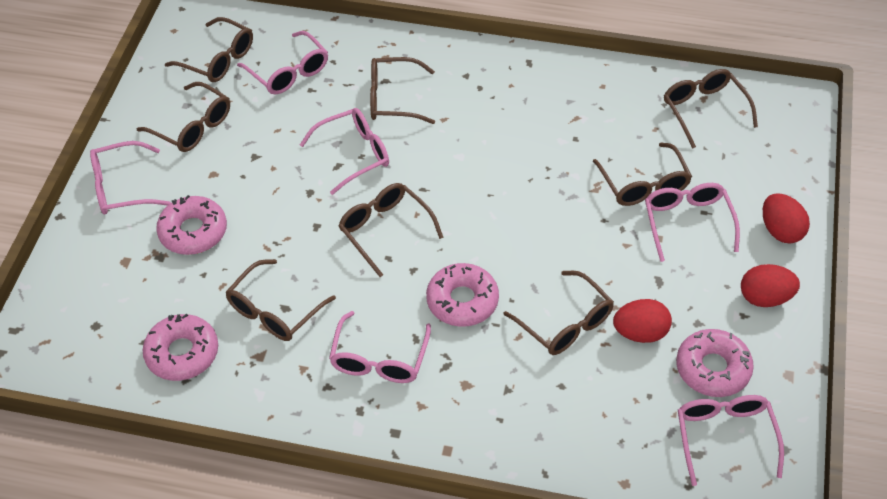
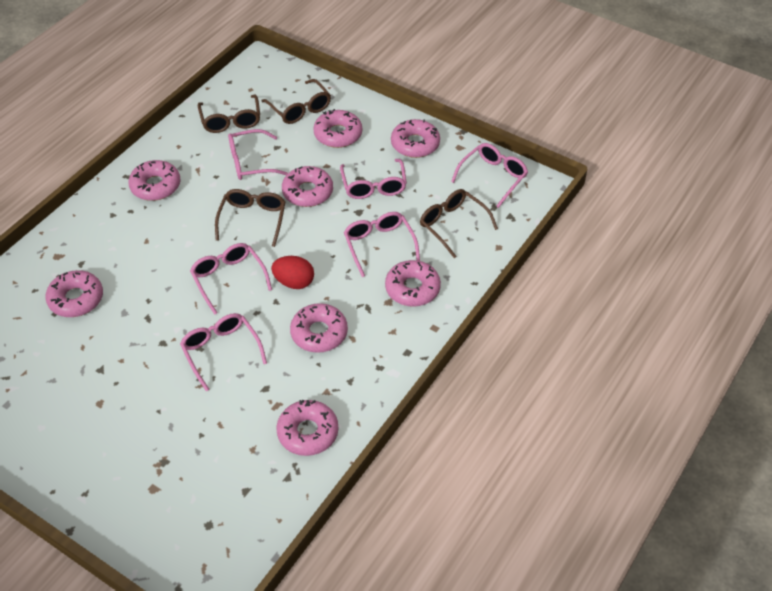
brown glasses: 8 -> 4
pink donut: 4 -> 8
red egg: 3 -> 1

